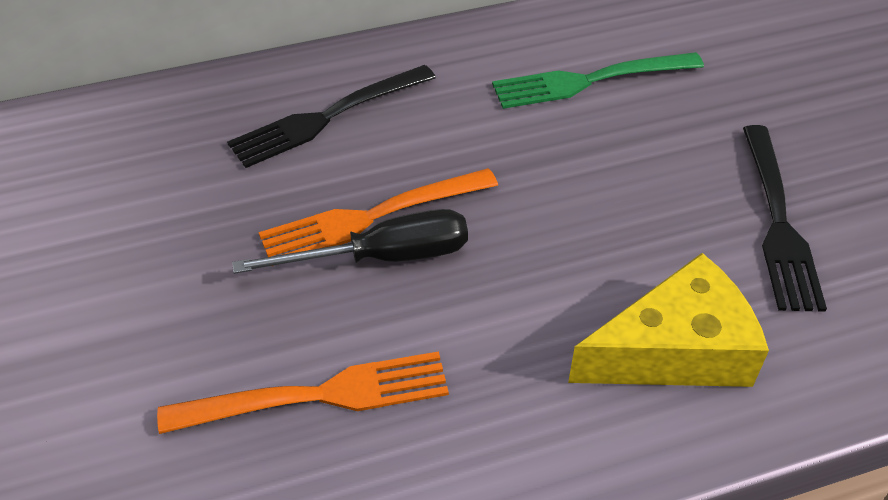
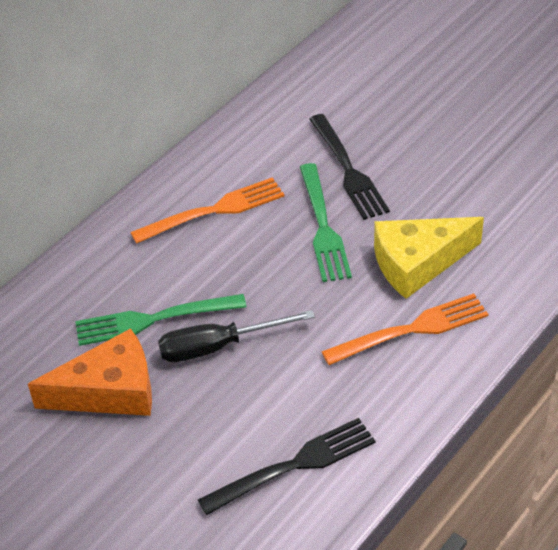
green fork: 1 -> 2
orange cheese: 0 -> 1

